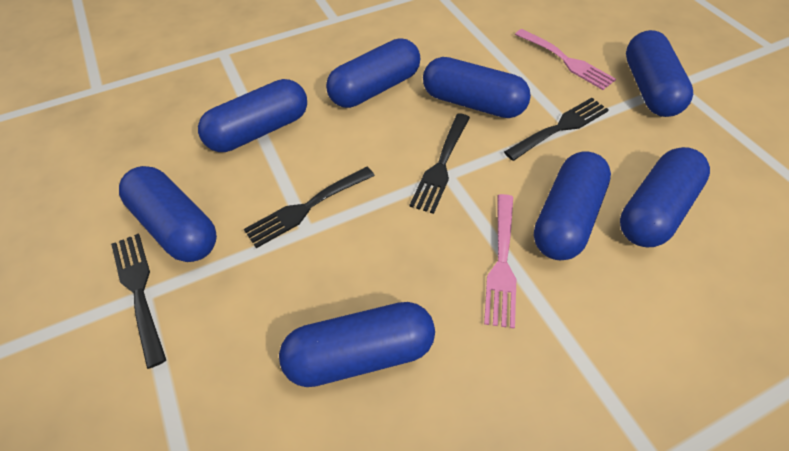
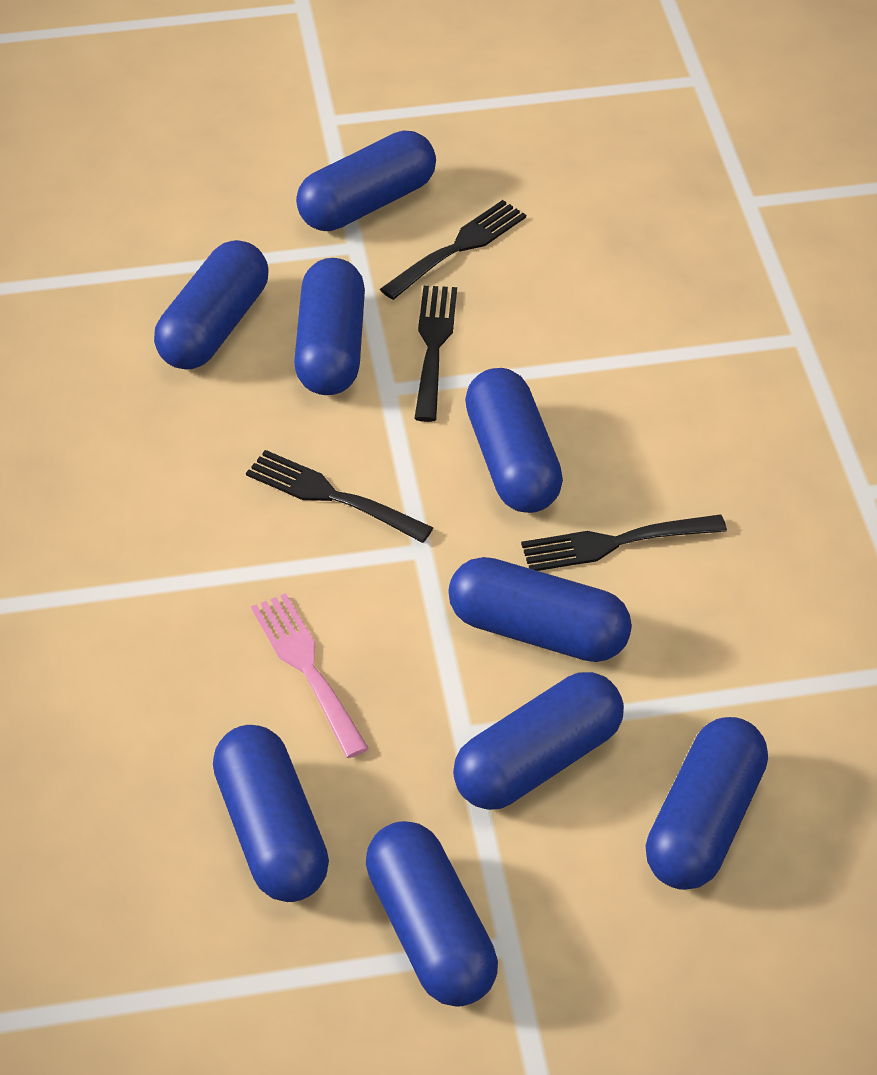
blue capsule: 8 -> 9
pink fork: 2 -> 1

